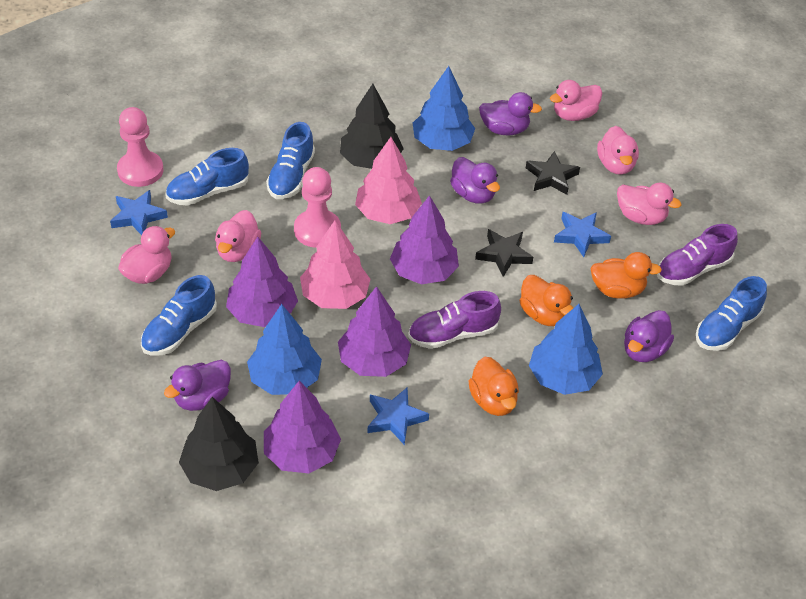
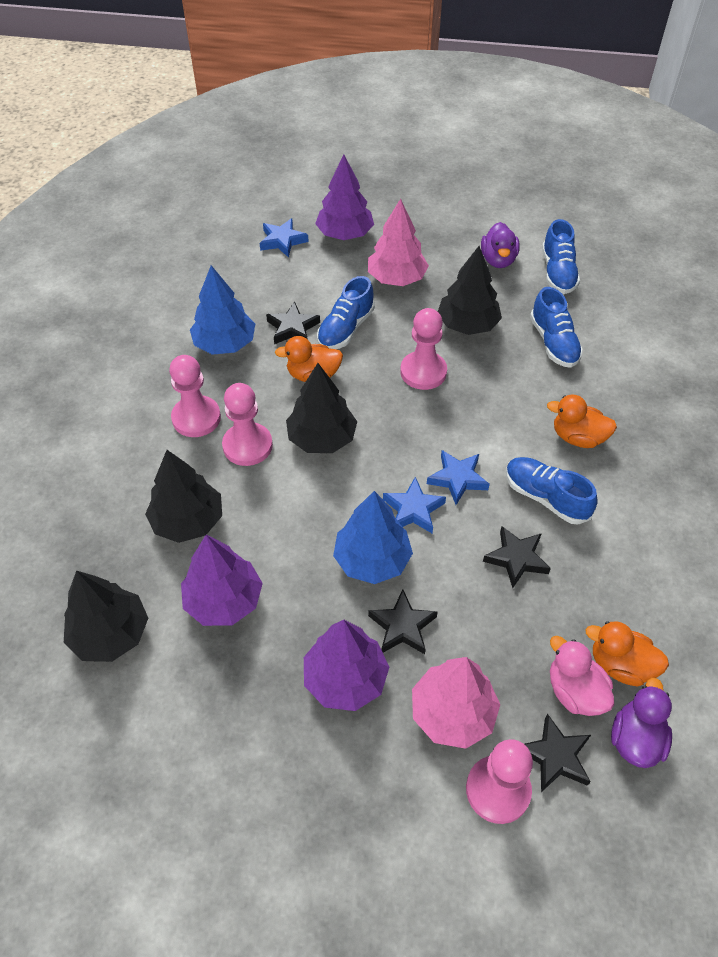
black star: 2 -> 4
black tree: 2 -> 4
blue tree: 3 -> 2
pink duck: 5 -> 1
pink pawn: 2 -> 4
purple duck: 4 -> 2
purple shoe: 2 -> 0
purple tree: 4 -> 3

